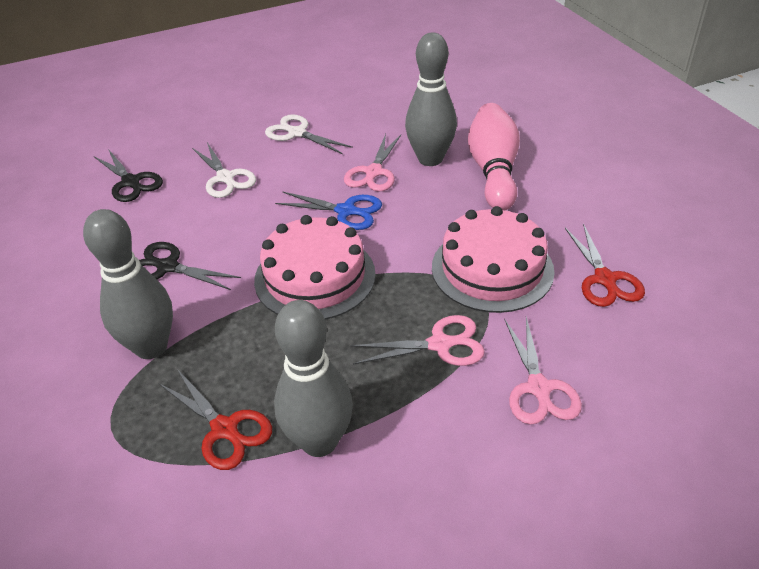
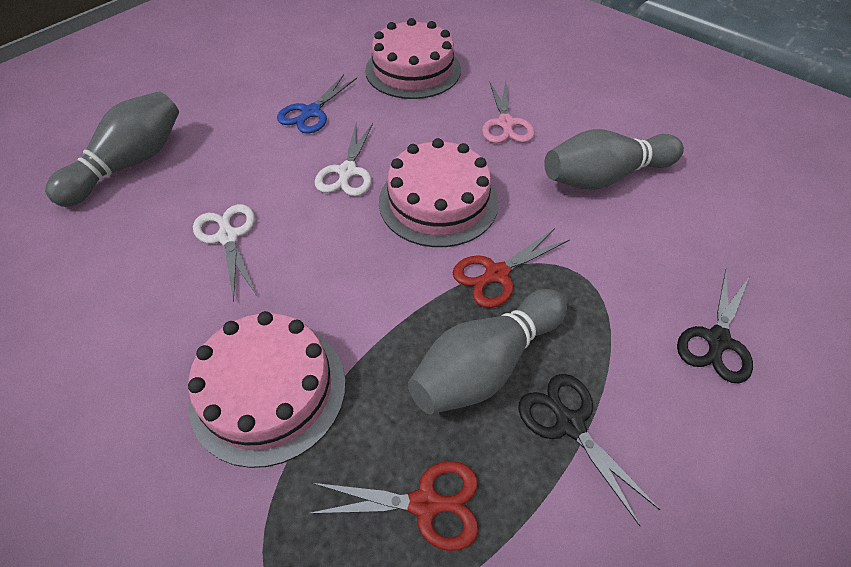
pink bowling pin: 1 -> 0
pink cake: 2 -> 3
pink scissors: 3 -> 1

